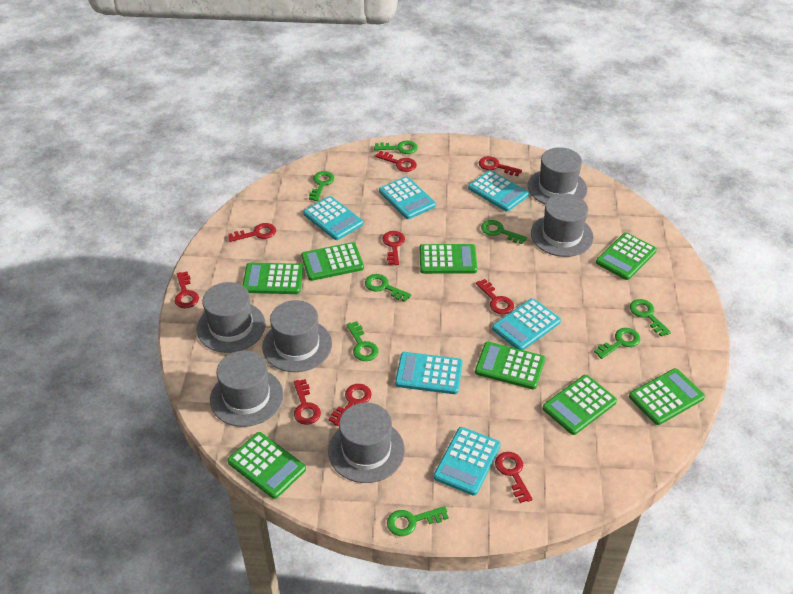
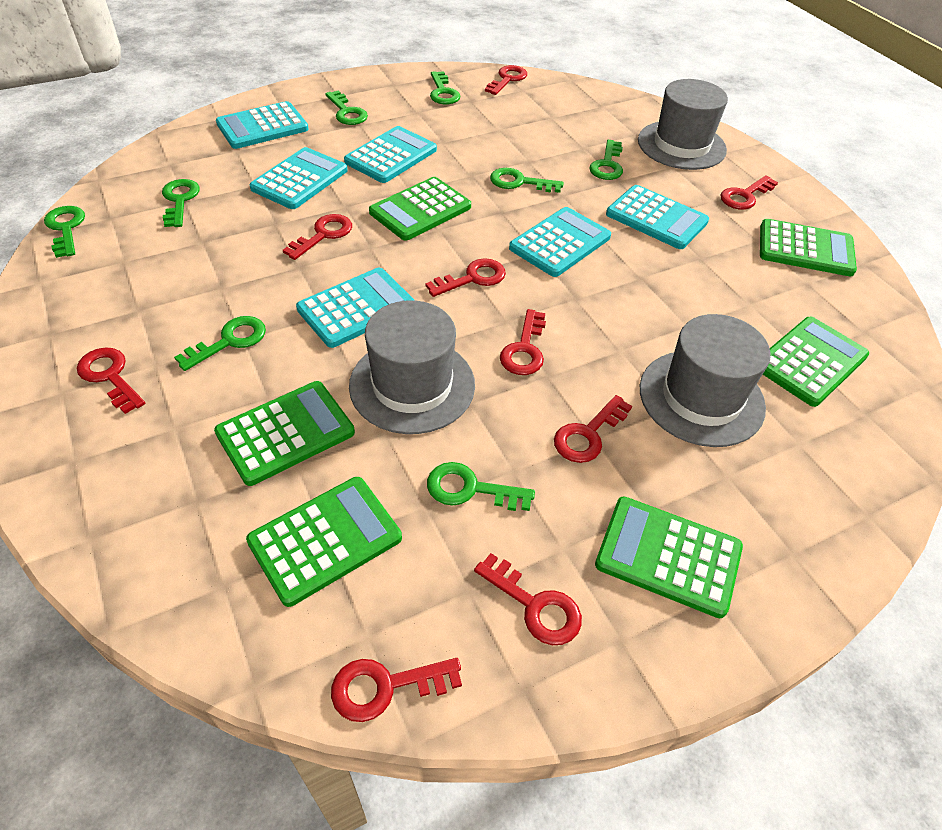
green calculator: 8 -> 6
grey hat: 6 -> 3

